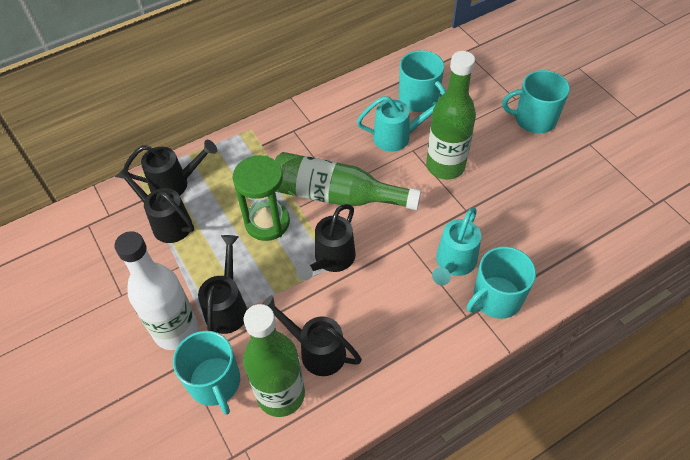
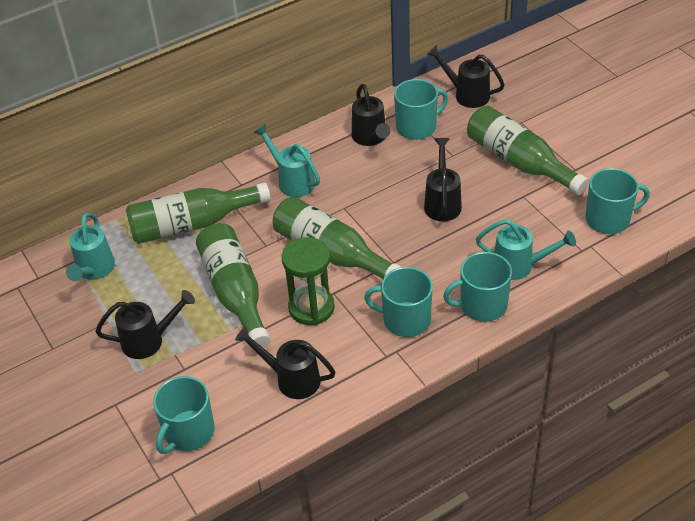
green bottle: 3 -> 4
turquoise mug: 4 -> 5
turquoise watering can: 2 -> 3
white bottle: 1 -> 0

